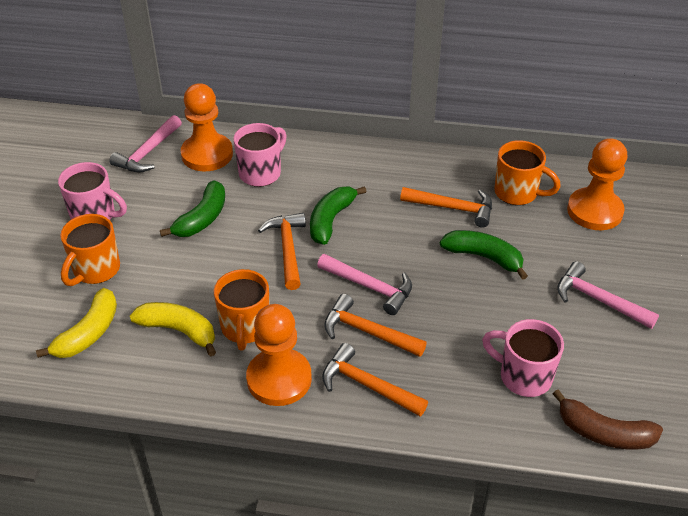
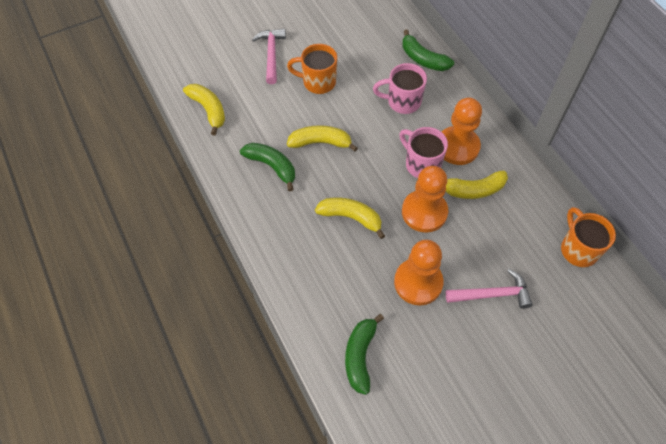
brown banana: 1 -> 0
orange hammer: 4 -> 0
orange mug: 3 -> 2
pink hammer: 3 -> 2
pink mug: 3 -> 2
yellow banana: 2 -> 4

